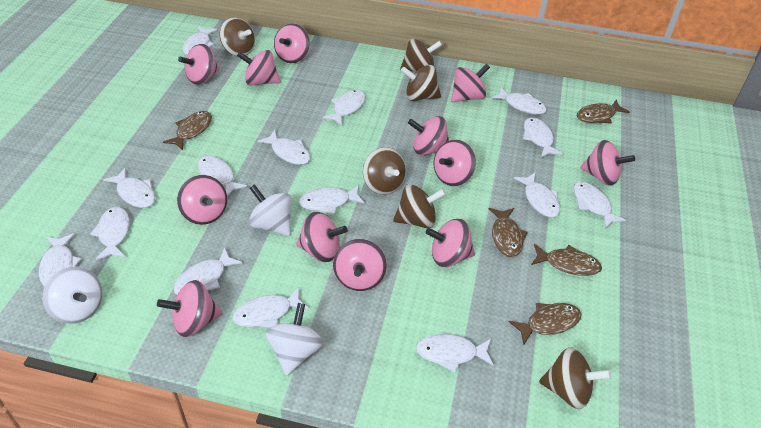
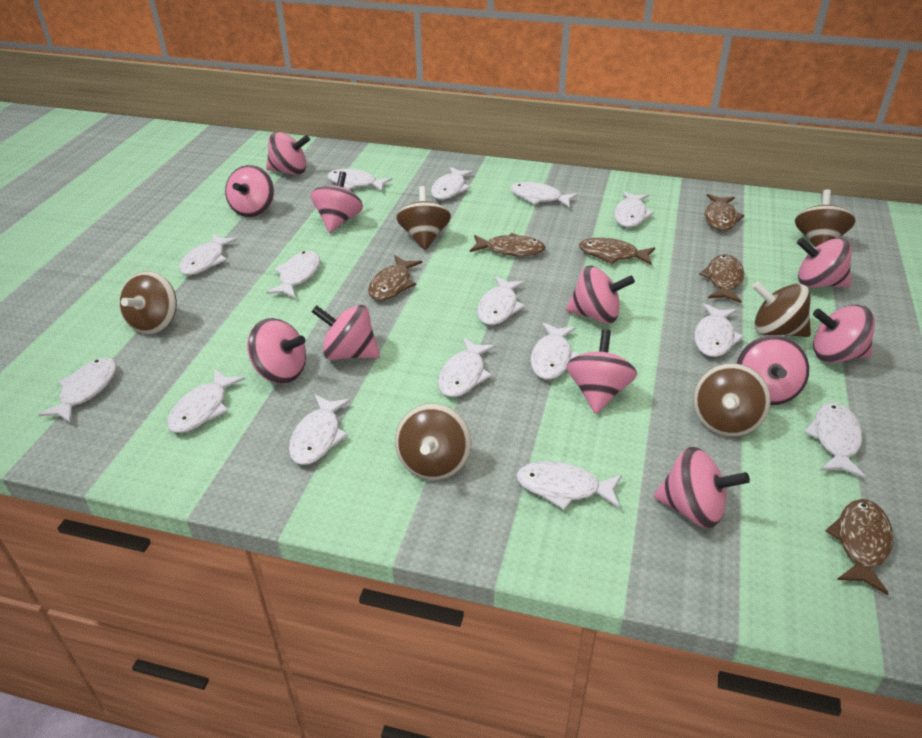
brown fish: 5 -> 6
pink spinning top: 12 -> 11
white spinning top: 3 -> 0

